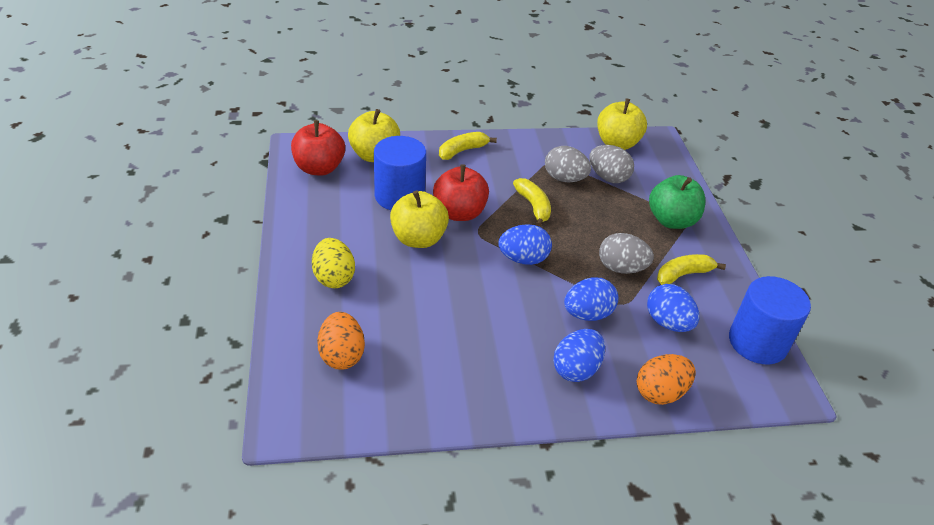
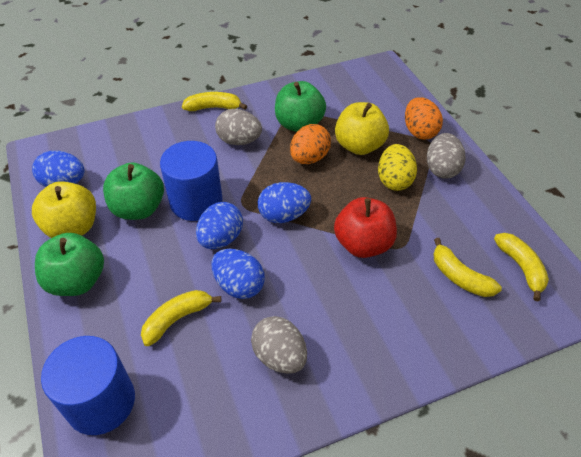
green apple: 1 -> 3
red apple: 2 -> 1
yellow apple: 3 -> 2
yellow banana: 3 -> 4

